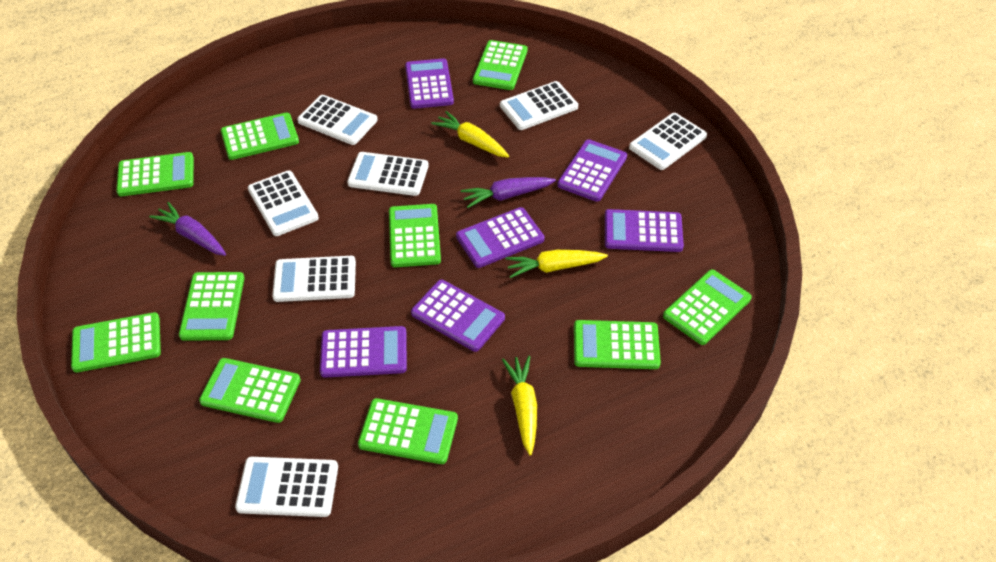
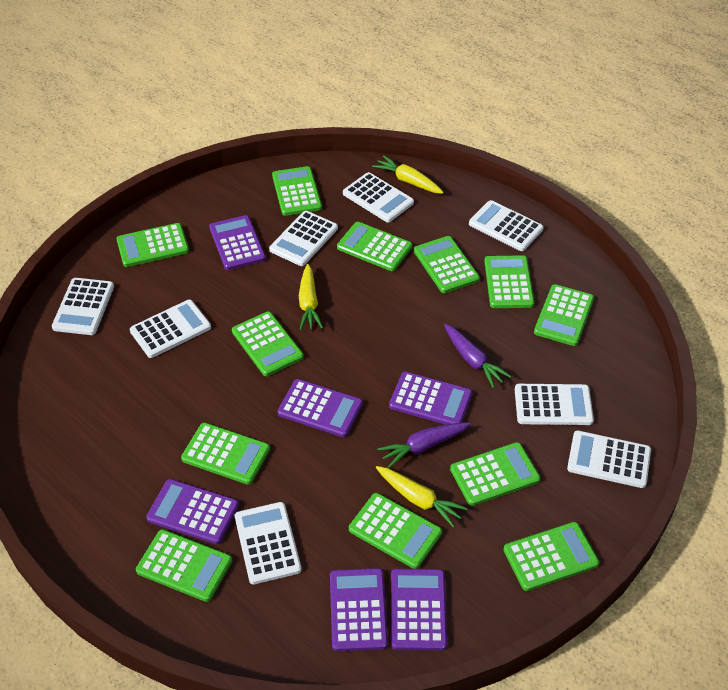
green calculator: 10 -> 12
white calculator: 7 -> 8

